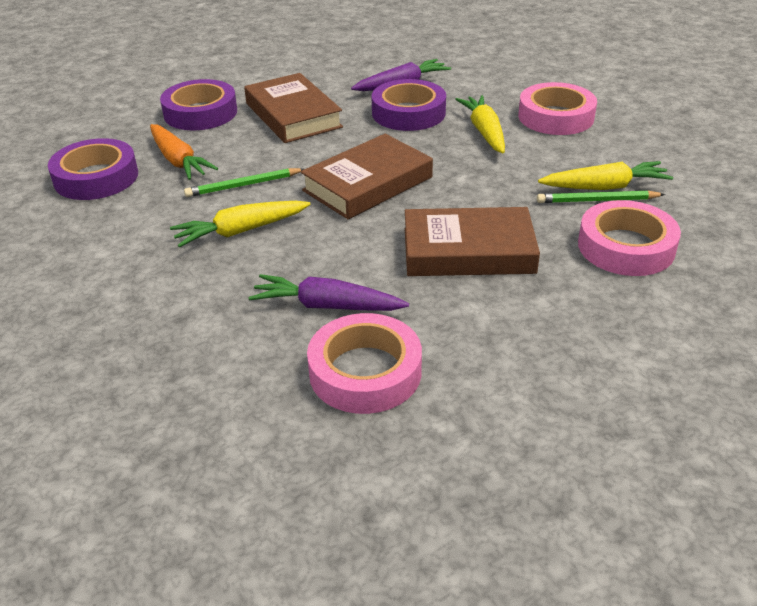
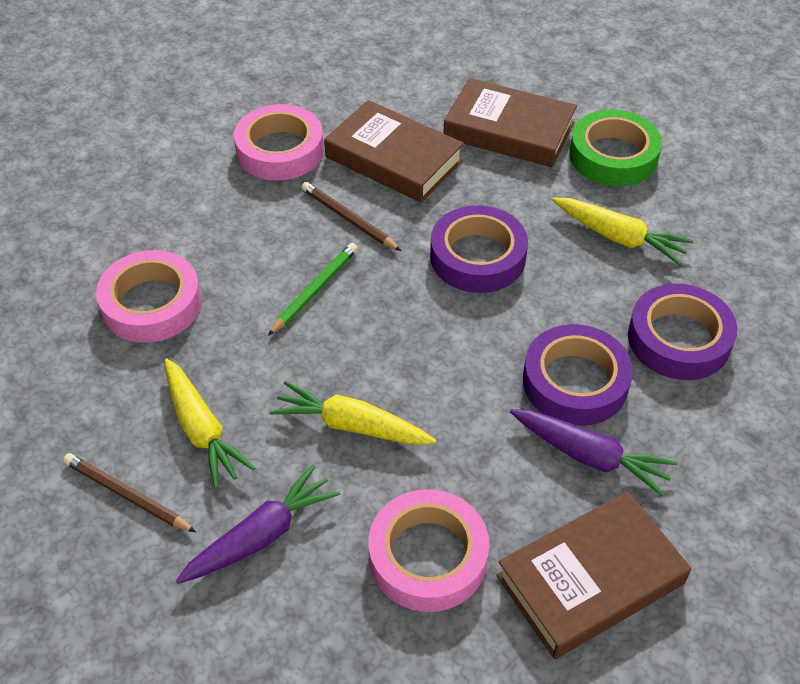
brown pencil: 0 -> 2
green pencil: 2 -> 1
green tape: 0 -> 1
orange carrot: 1 -> 0

